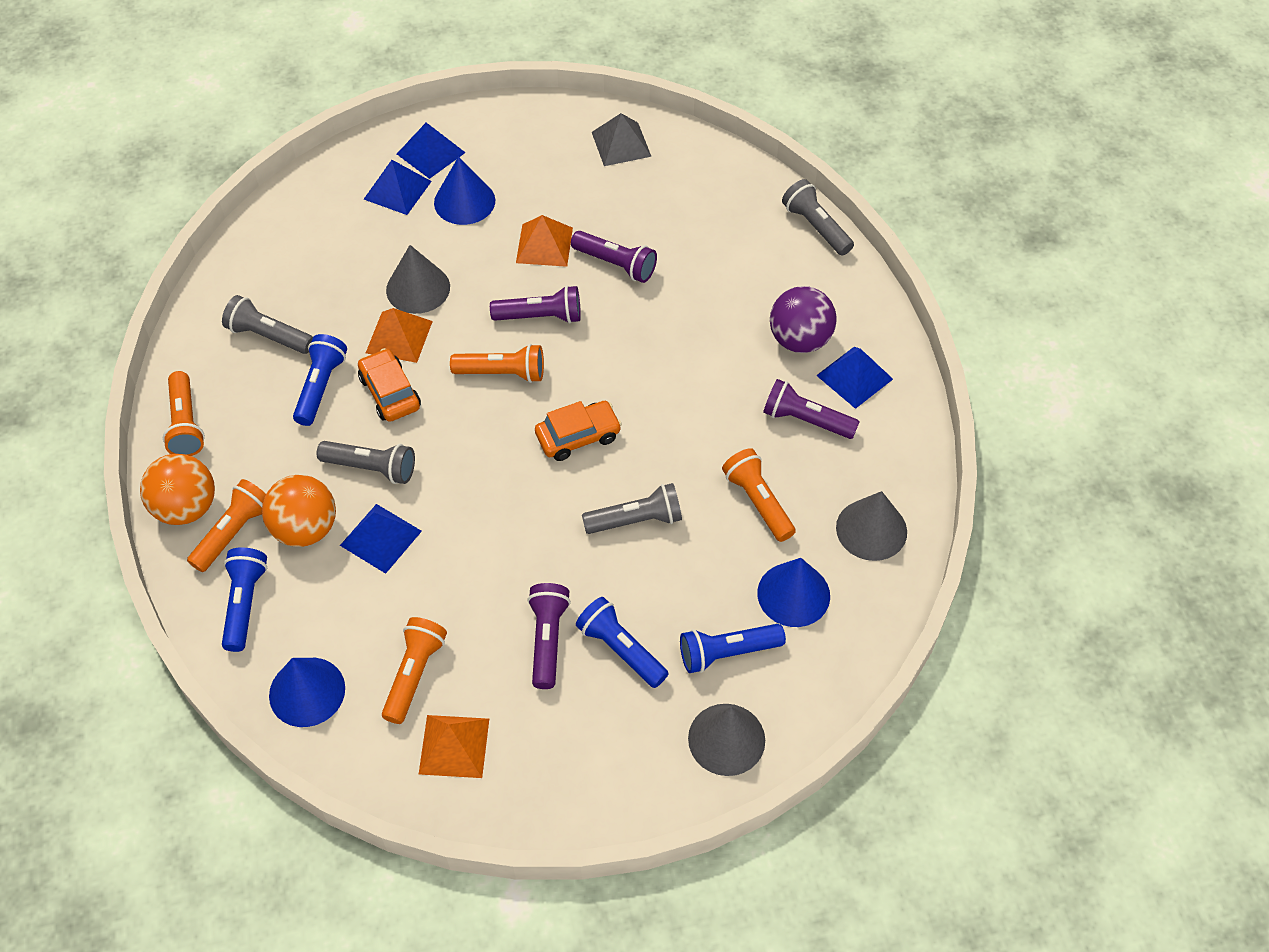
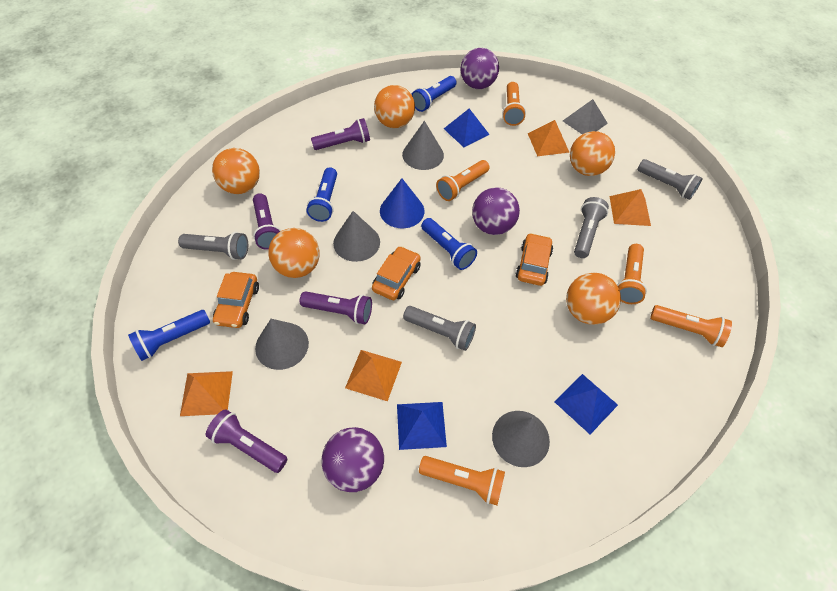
blue cone: 3 -> 1
blue pyramid: 4 -> 3
grey cone: 3 -> 4
orange ball: 2 -> 5
orange car: 2 -> 3
orange pyramid: 3 -> 4
purple ball: 1 -> 3

